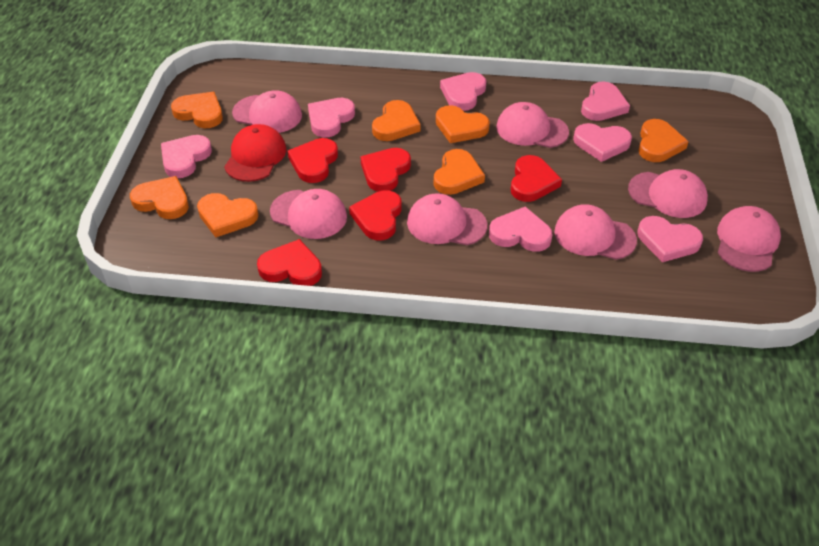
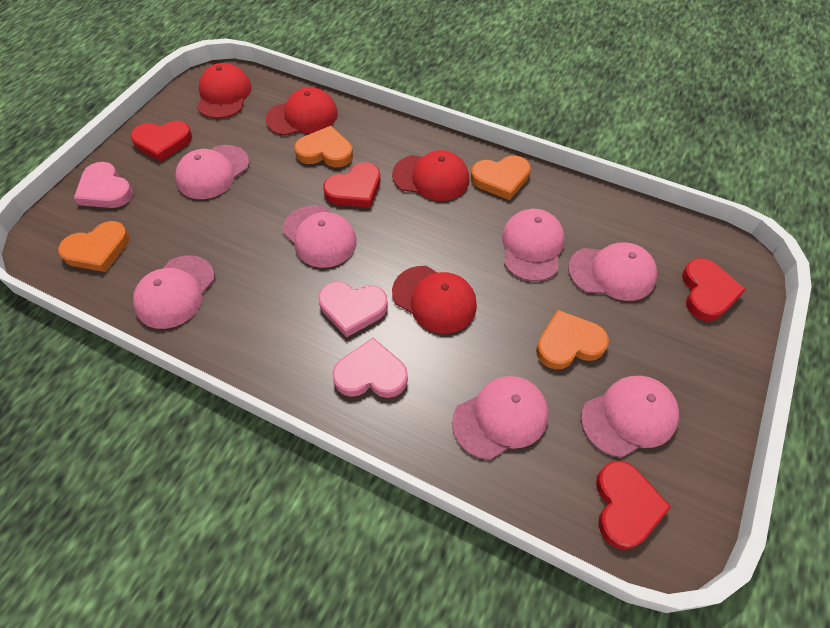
orange heart: 7 -> 4
pink heart: 7 -> 3
red cap: 1 -> 4
red heart: 5 -> 4

